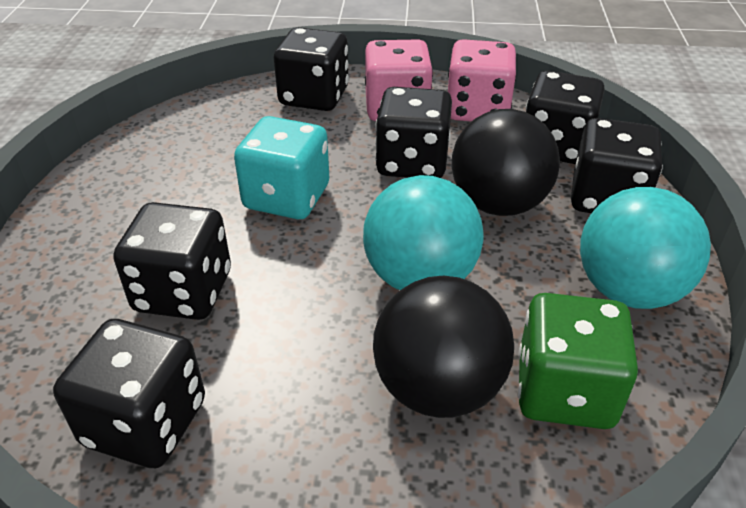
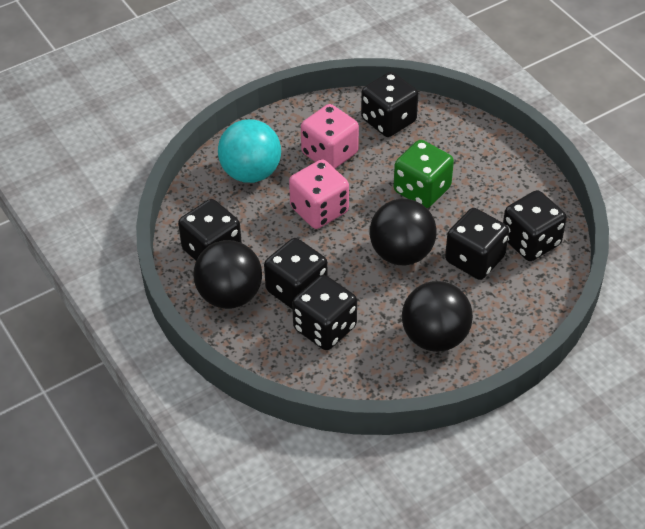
black ball: 2 -> 3
turquoise ball: 2 -> 1
turquoise dice: 1 -> 0

